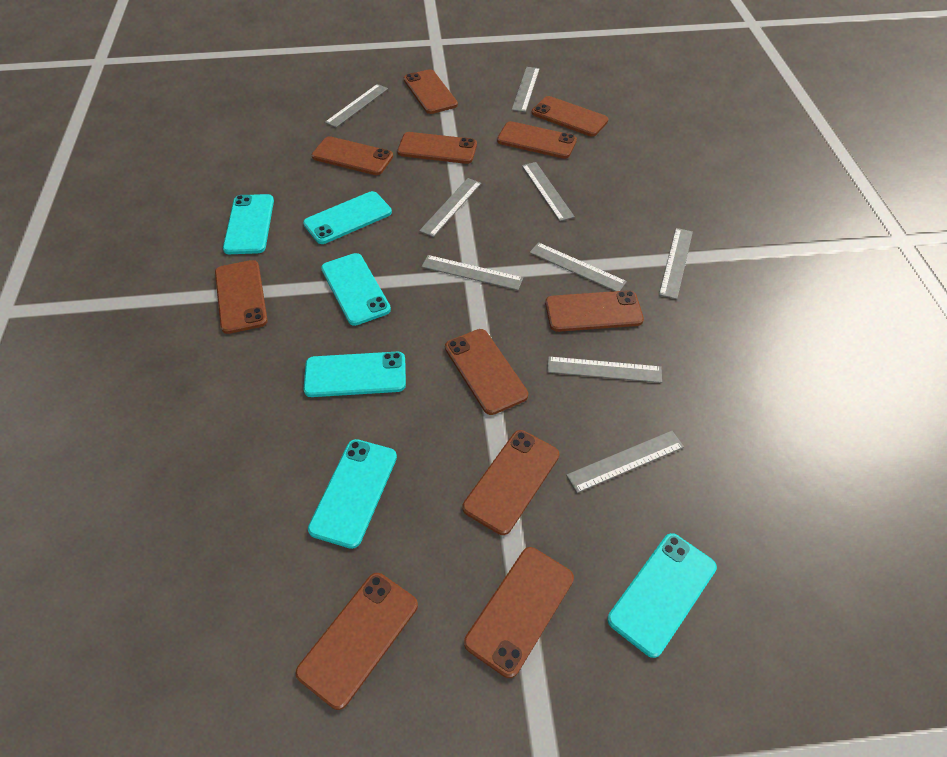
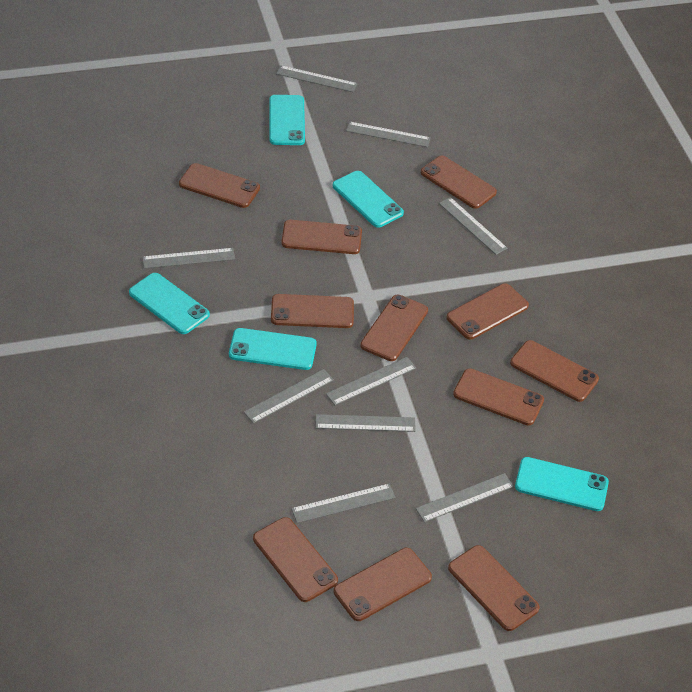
turquoise phone: 6 -> 5

